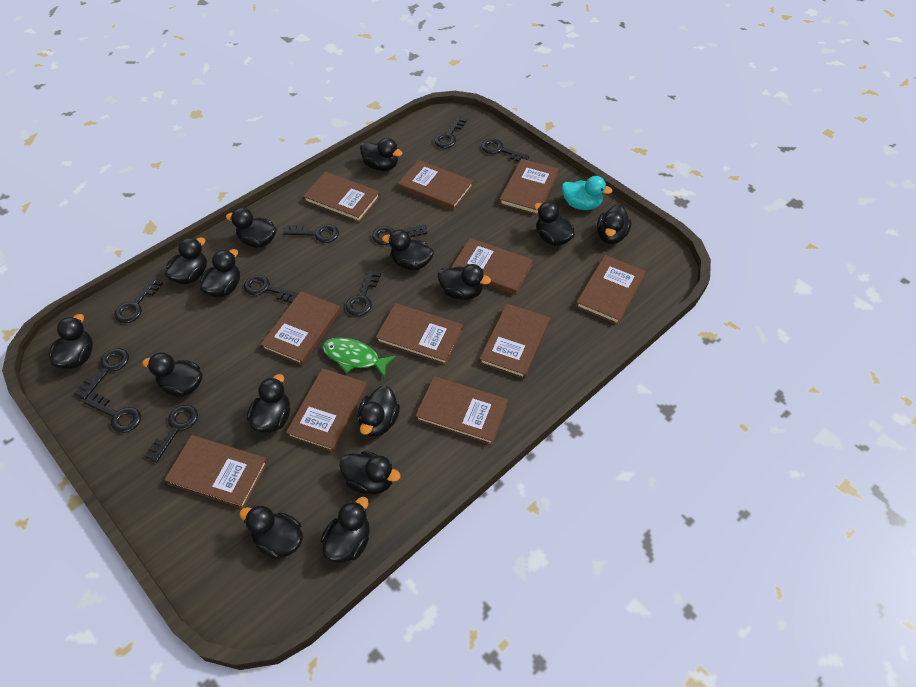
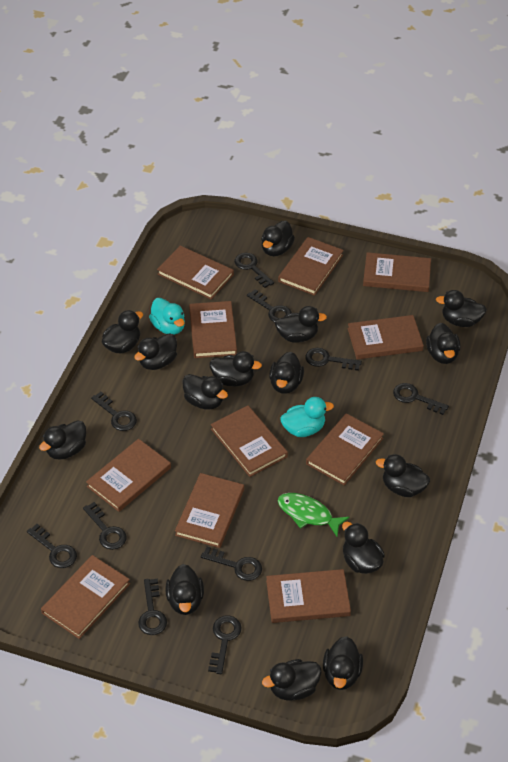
turquoise duck: 1 -> 2

